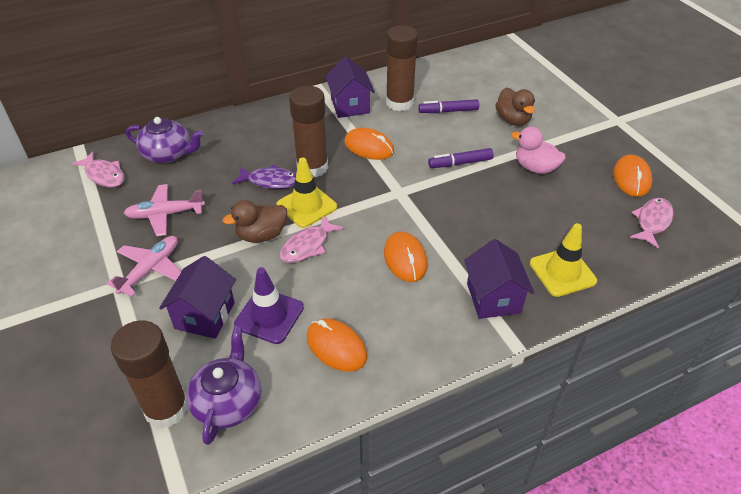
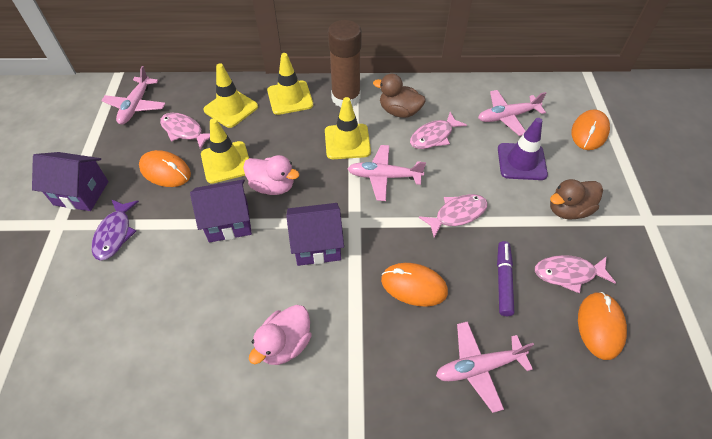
brown glue stick: 3 -> 1
pink duck: 1 -> 2
pink fish: 3 -> 4
pink plane: 2 -> 4
purple marker: 2 -> 1
purple teapot: 2 -> 0
yellow traffic cone: 2 -> 4

